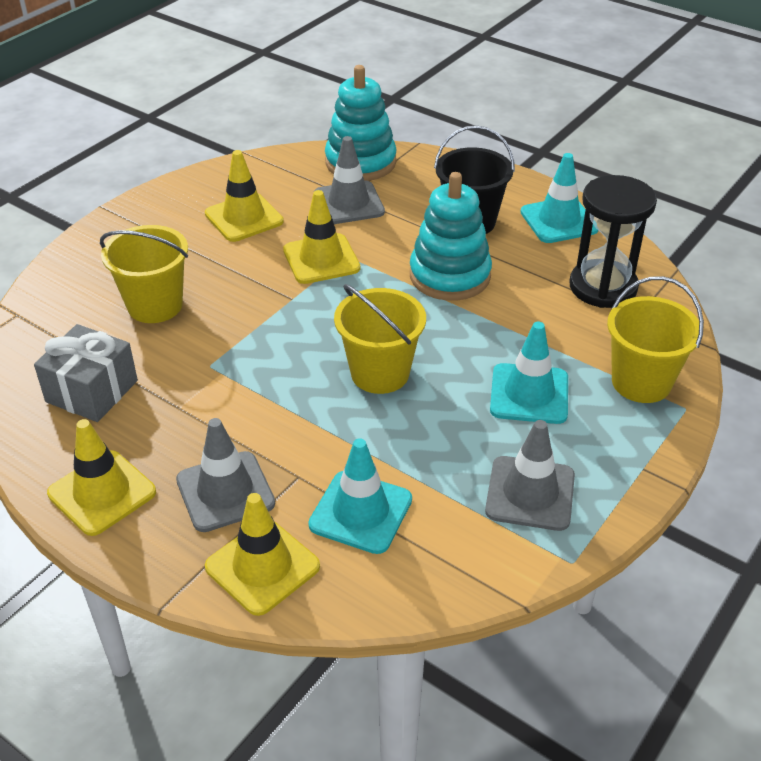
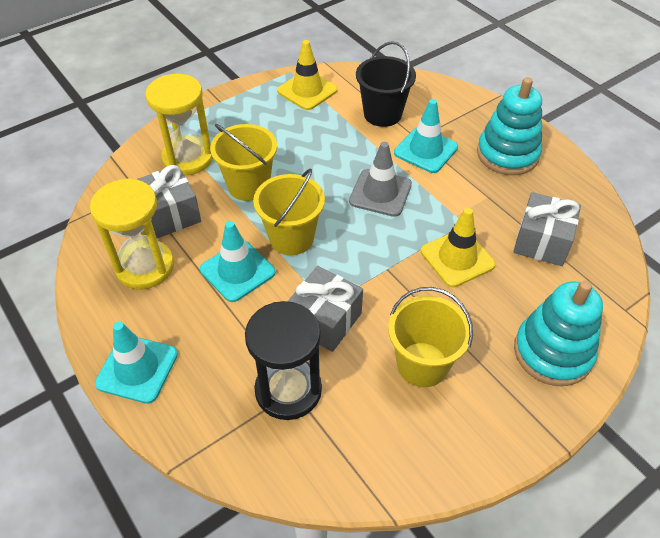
grey gift: 1 -> 3
grey traffic cone: 3 -> 1
yellow hourglass: 0 -> 2
yellow traffic cone: 4 -> 2

